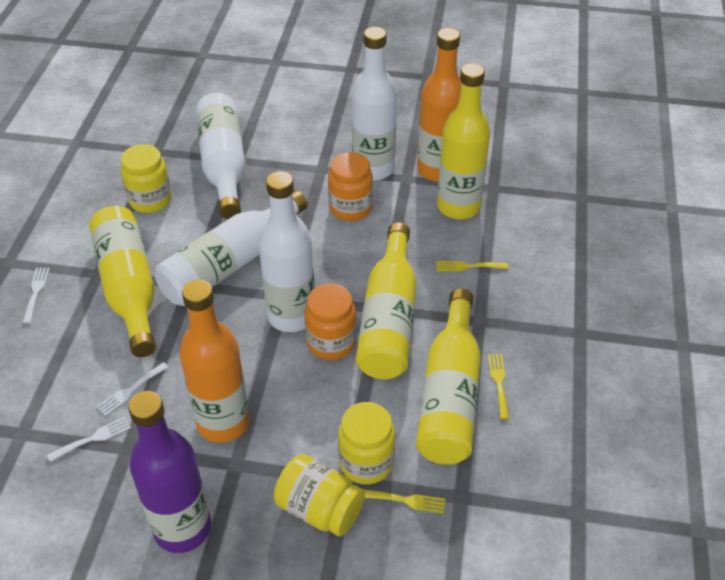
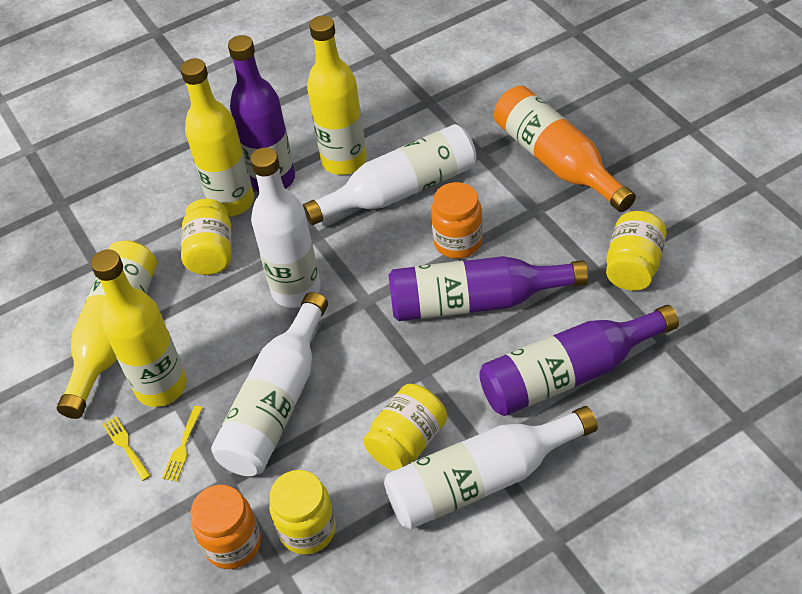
orange bottle: 2 -> 1
purple bottle: 1 -> 3
white fork: 3 -> 0
yellow fork: 3 -> 2
yellow jar: 3 -> 4

